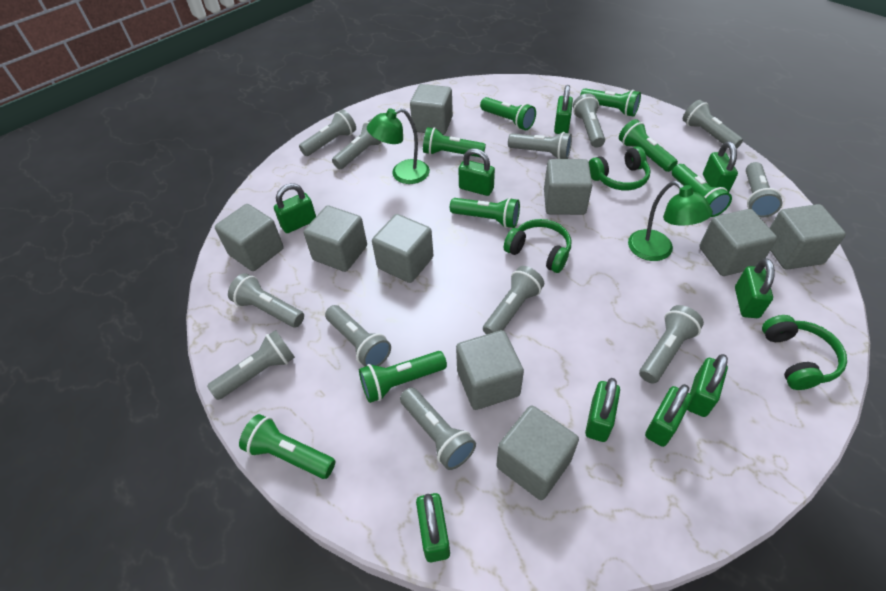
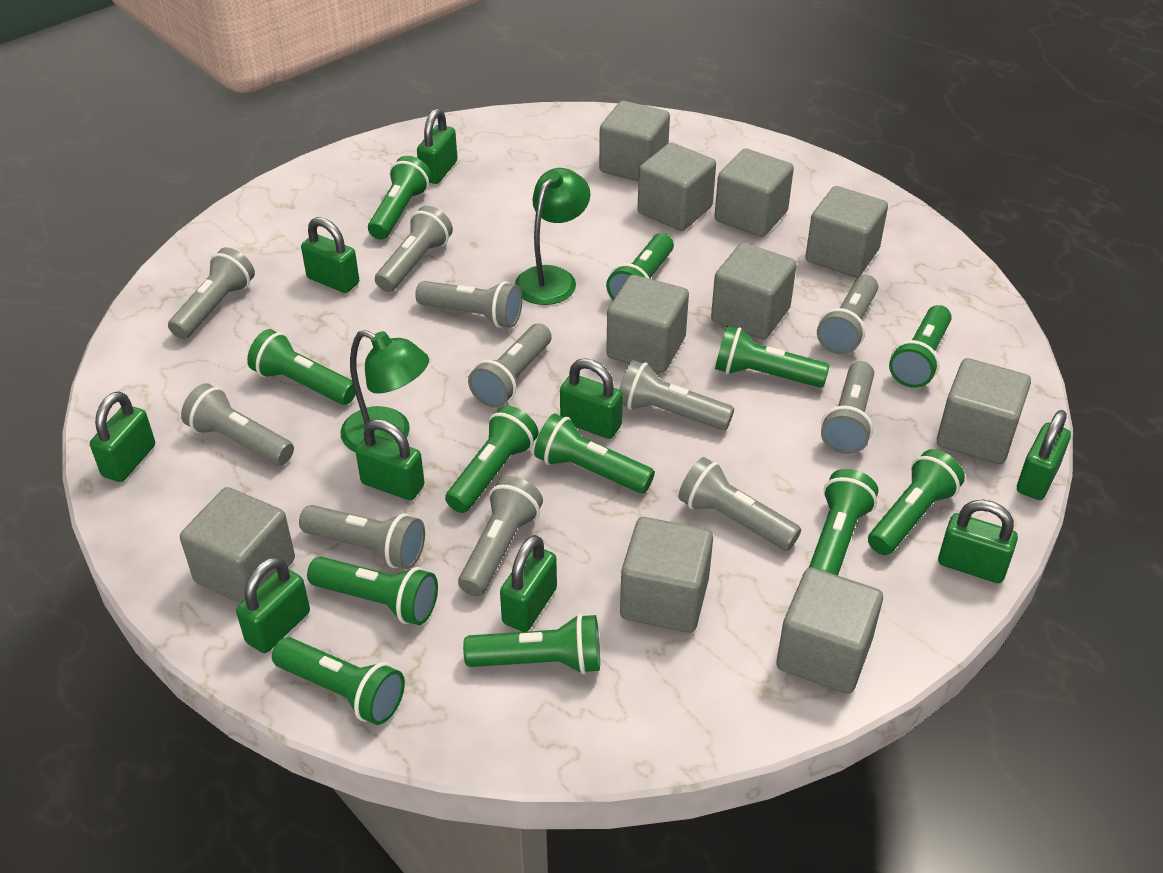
green flashlight: 8 -> 12
green headphones: 3 -> 0
grey cube: 9 -> 10
grey flashlight: 12 -> 11

